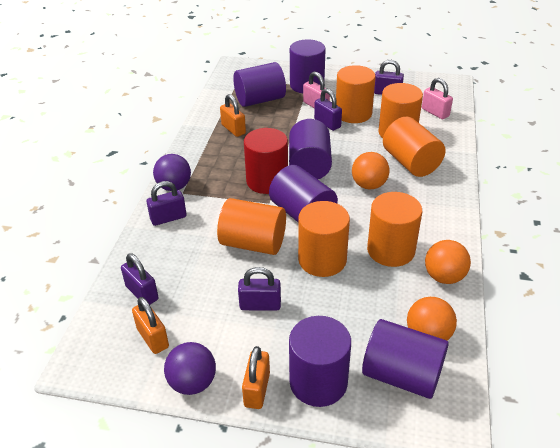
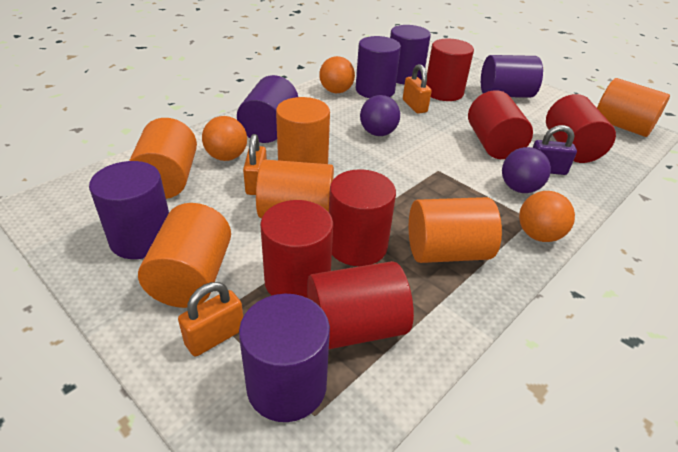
pink padlock: 2 -> 0
purple padlock: 5 -> 1
red cylinder: 1 -> 6

